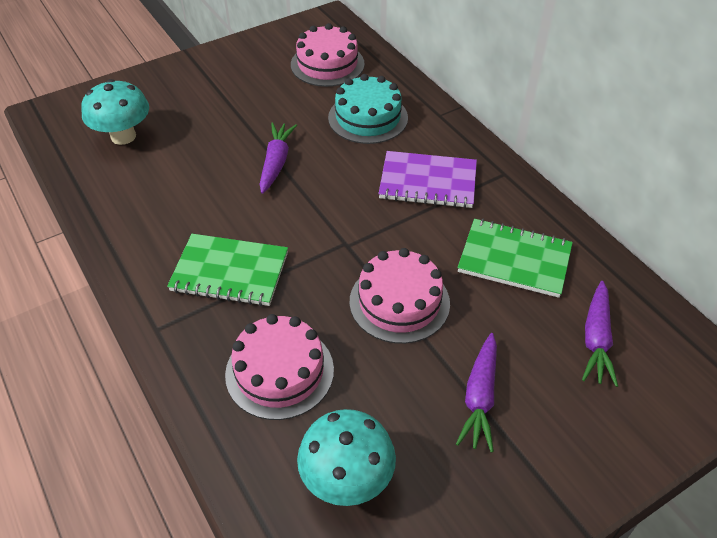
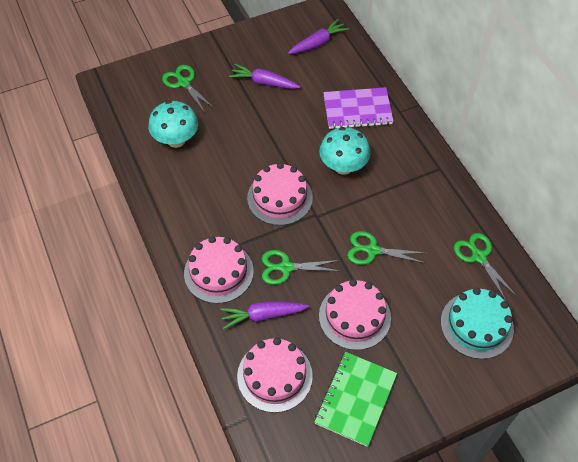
green notebook: 2 -> 1
green scissors: 0 -> 4
pink cake: 3 -> 4

